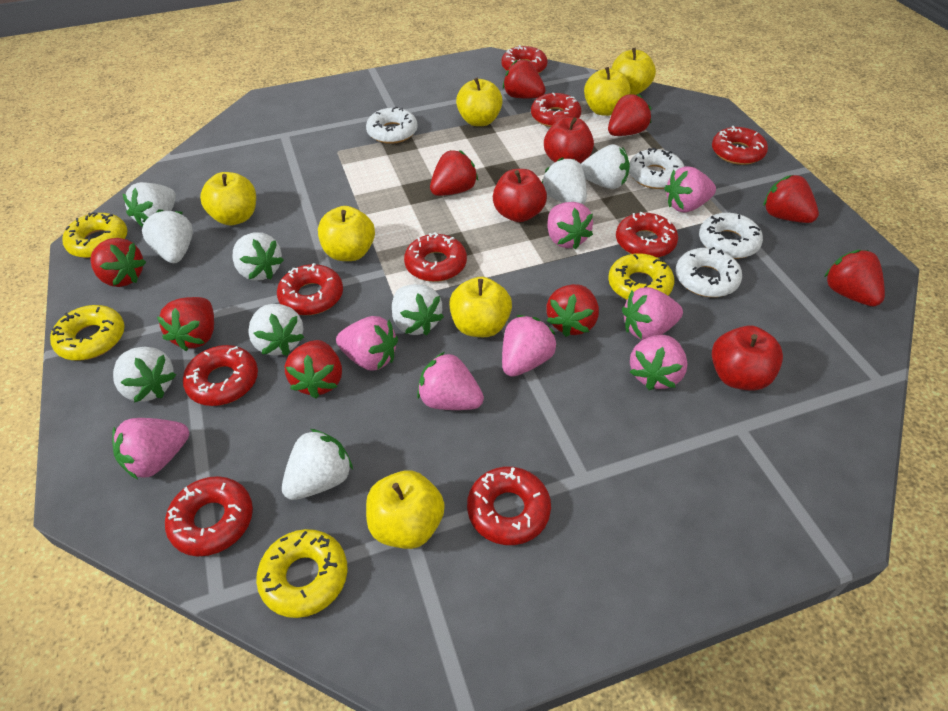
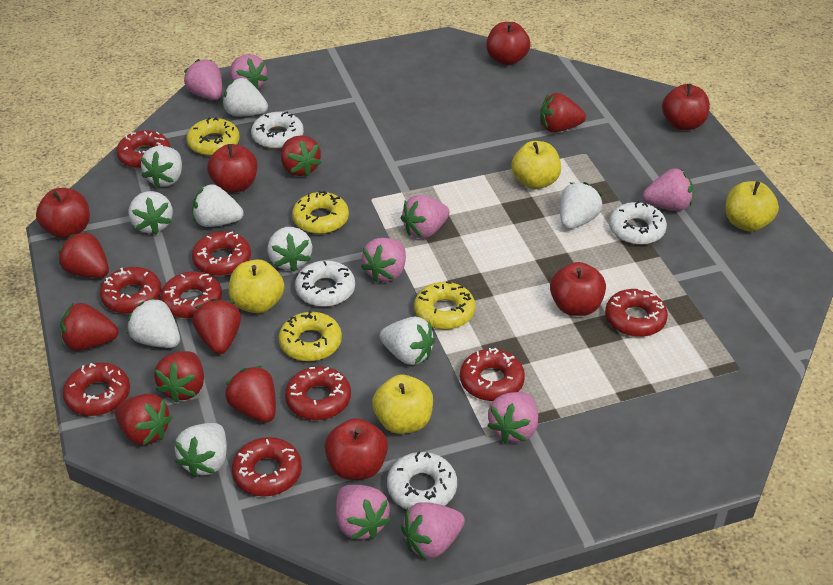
red apple: 3 -> 6
red strawberry: 9 -> 8
yellow apple: 7 -> 4

